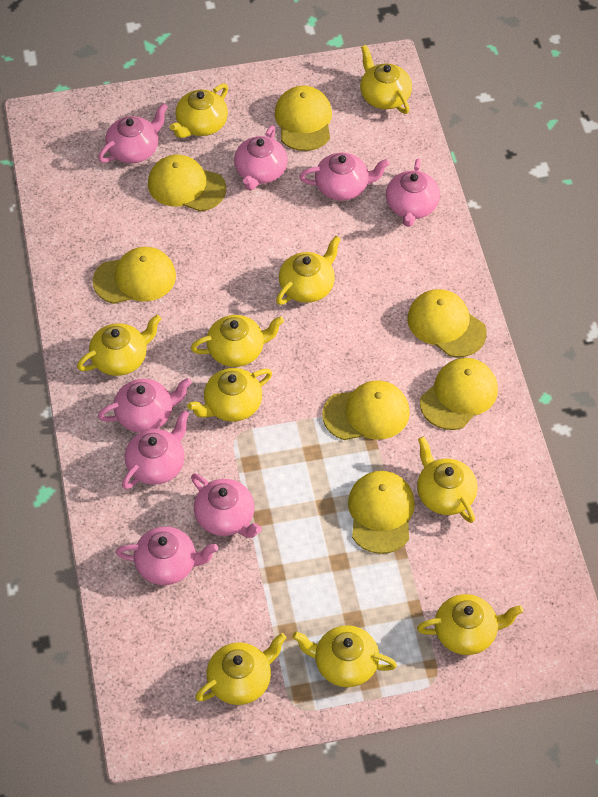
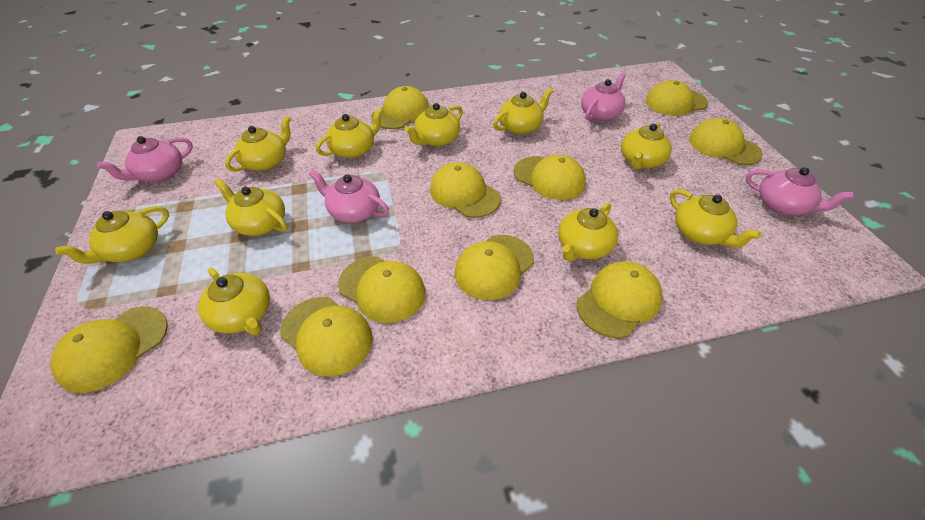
pink teapot: 8 -> 4
yellow cap: 7 -> 10

